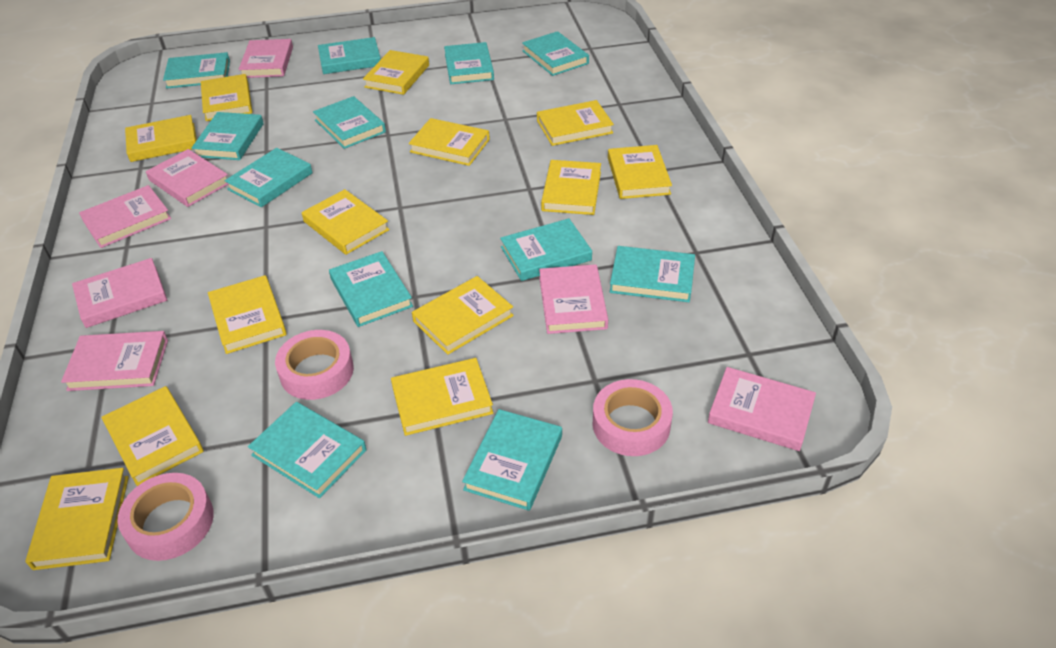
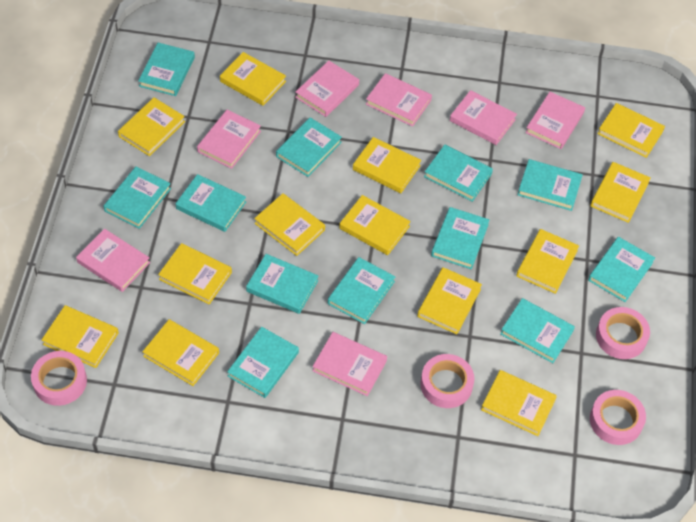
pink tape: 3 -> 4

